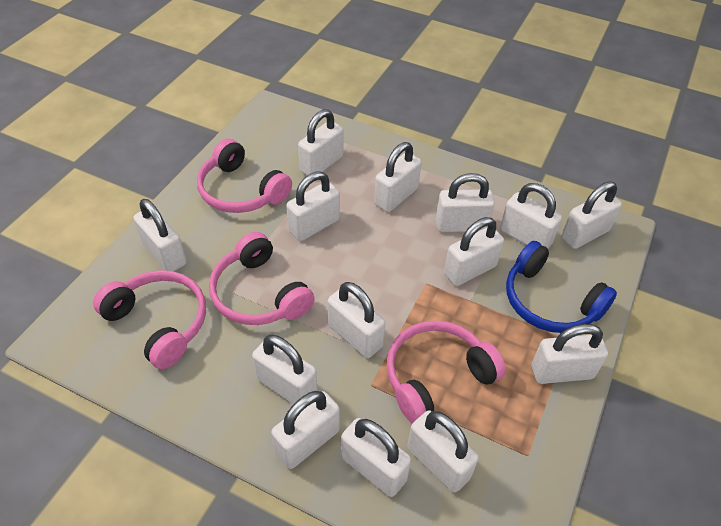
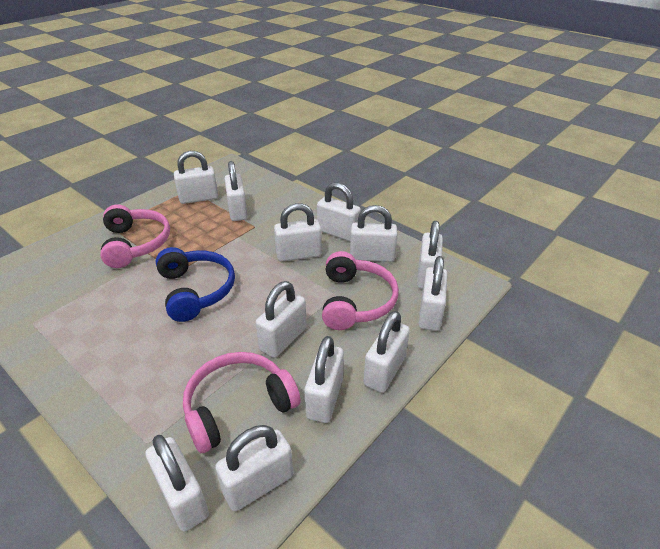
pink headphones: 4 -> 3
white padlock: 14 -> 12

